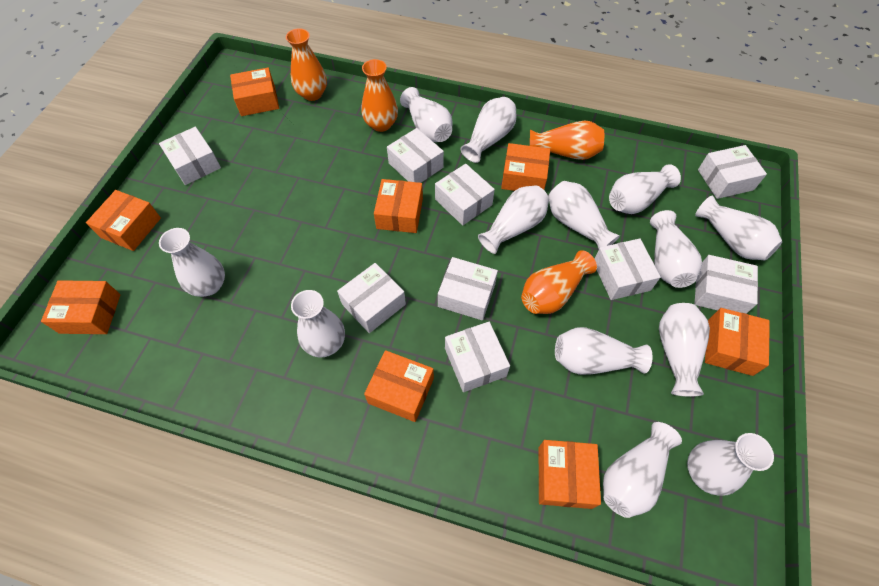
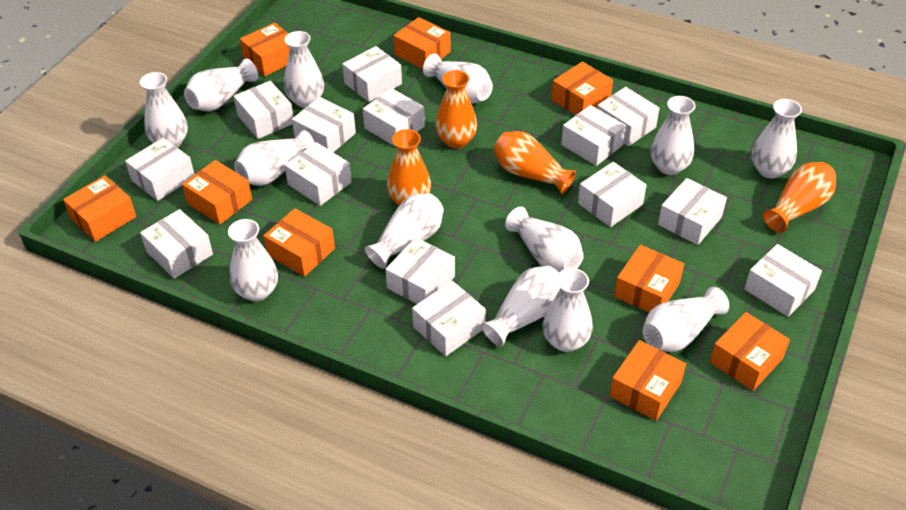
orange box: 8 -> 9
white box: 9 -> 14

